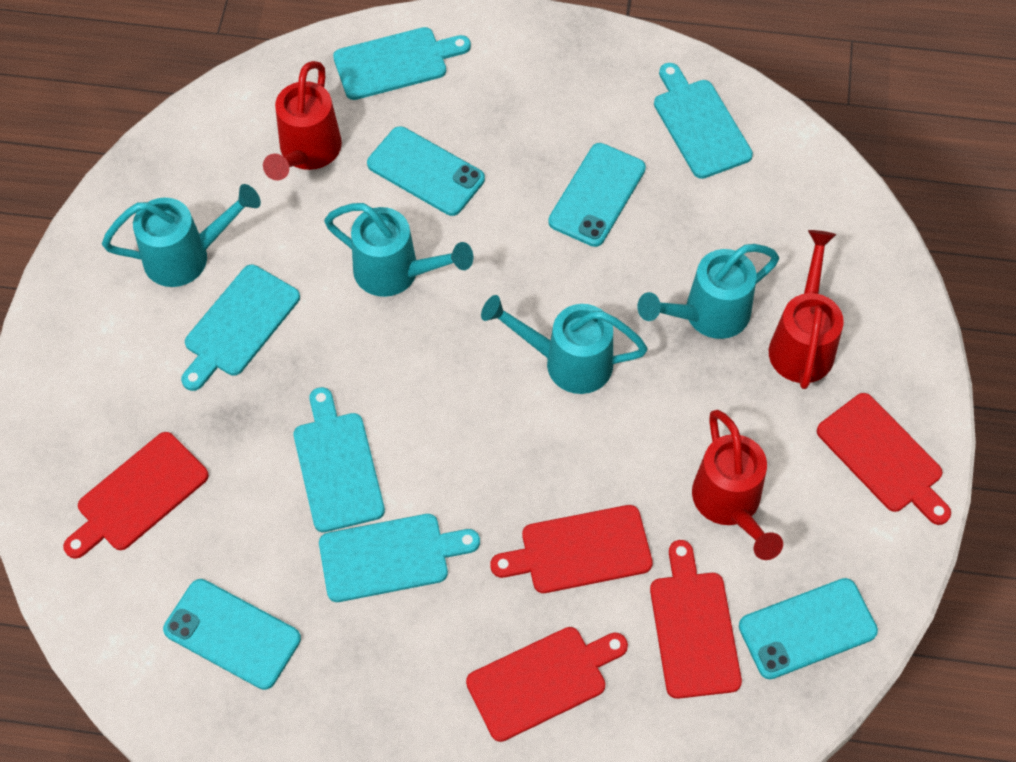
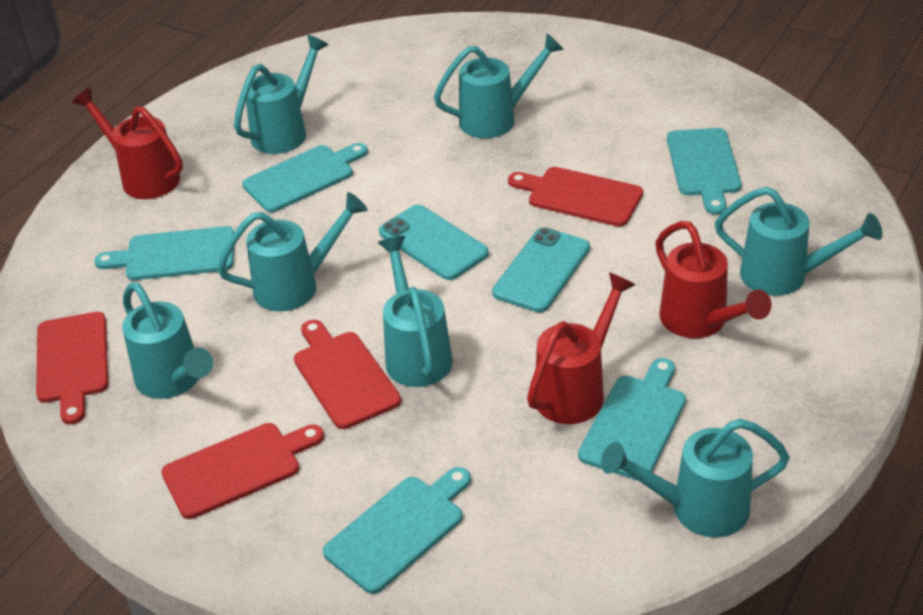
red cutting board: 5 -> 4
turquoise phone: 4 -> 2
turquoise watering can: 4 -> 7

